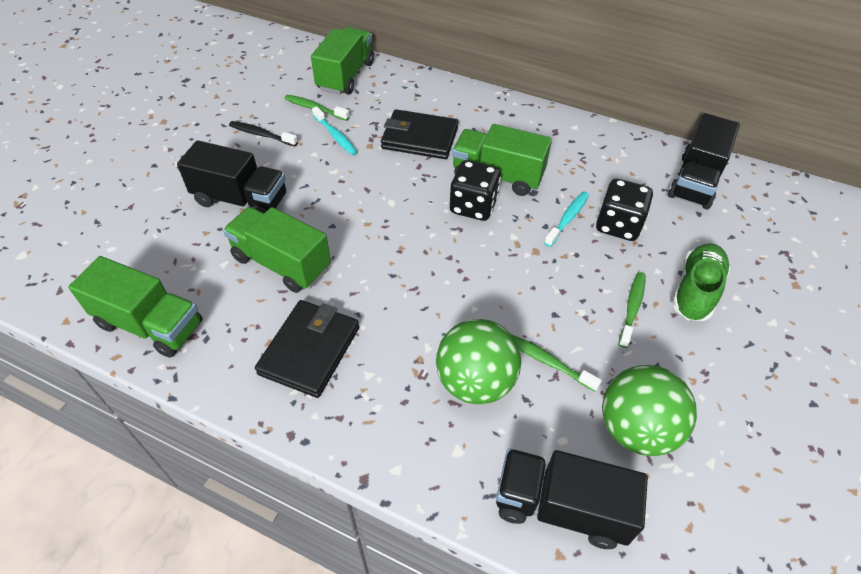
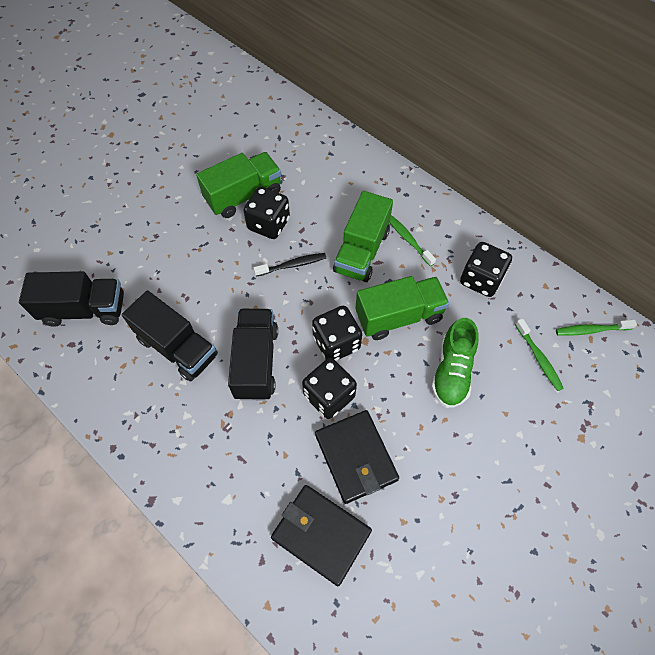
black dice: 2 -> 4
green ball: 2 -> 0
green truck: 4 -> 3
turquoise toothbrush: 2 -> 0

